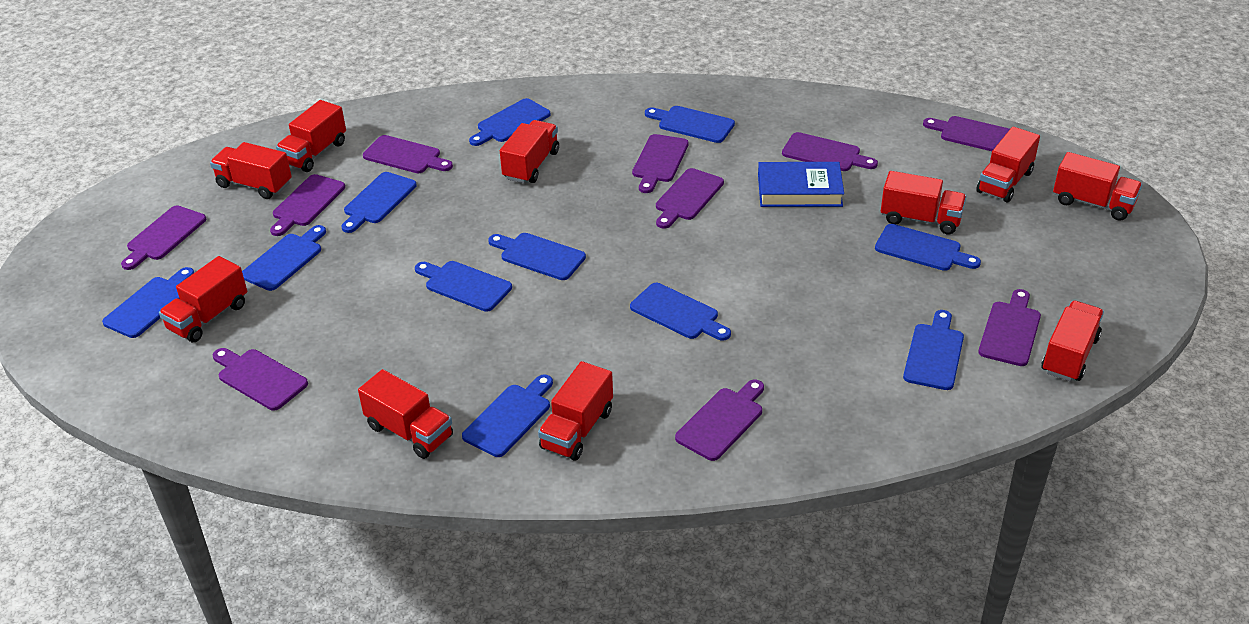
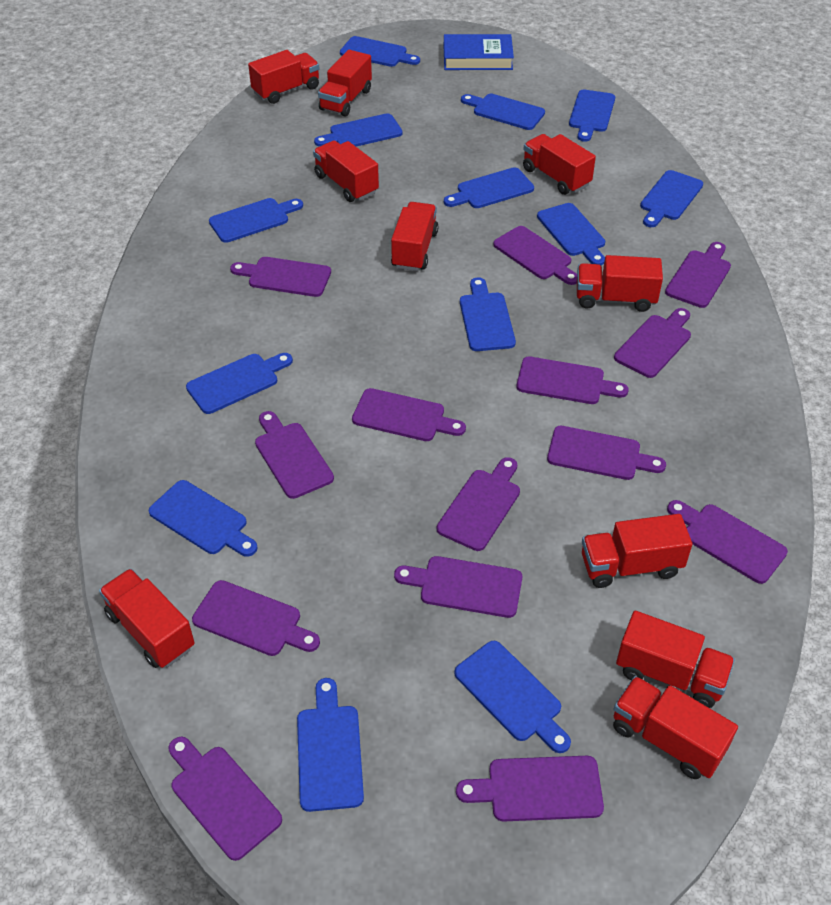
blue cutting board: 11 -> 13
purple cutting board: 10 -> 14

